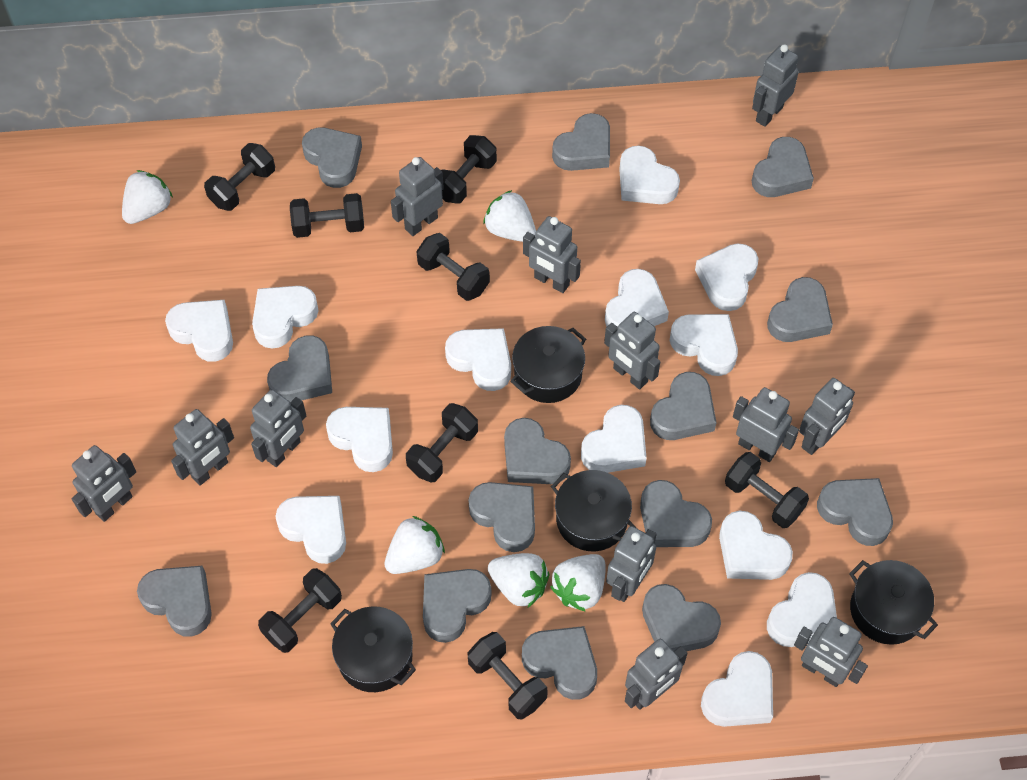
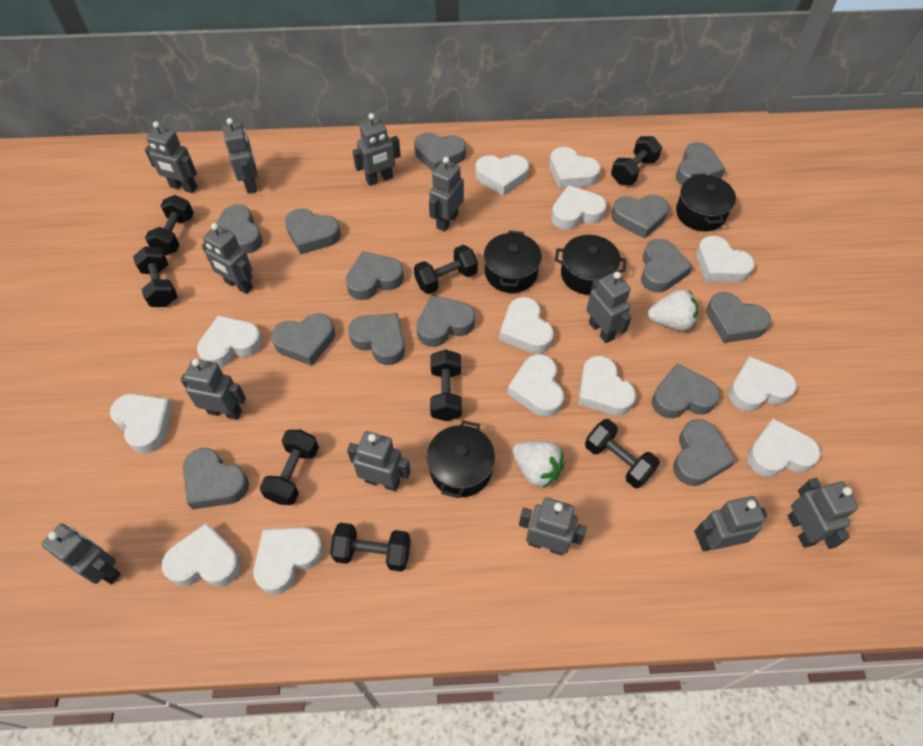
white strawberry: 5 -> 2

